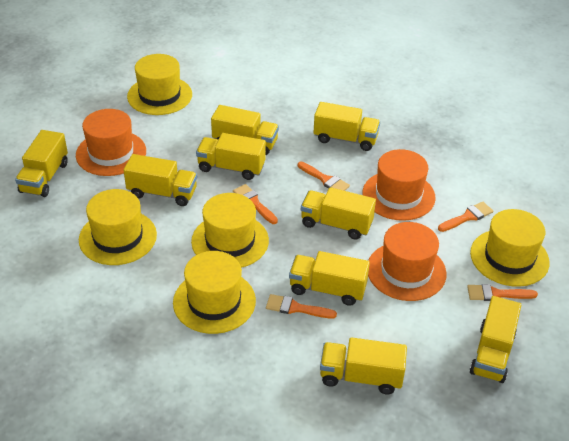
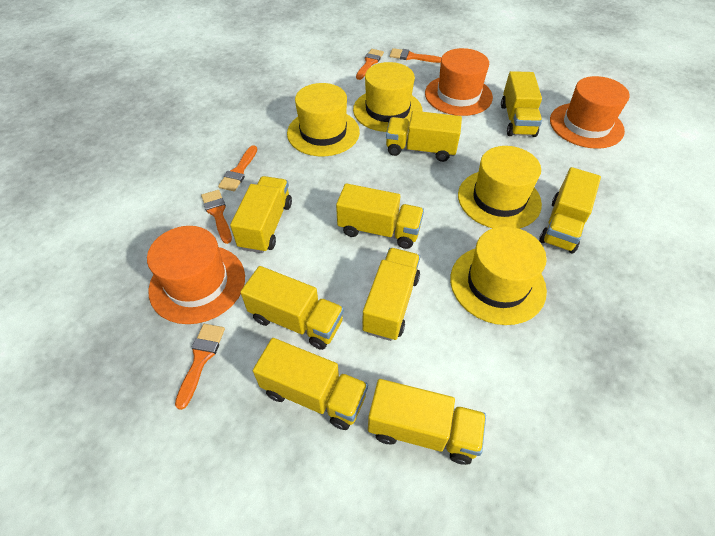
yellow hat: 5 -> 4

